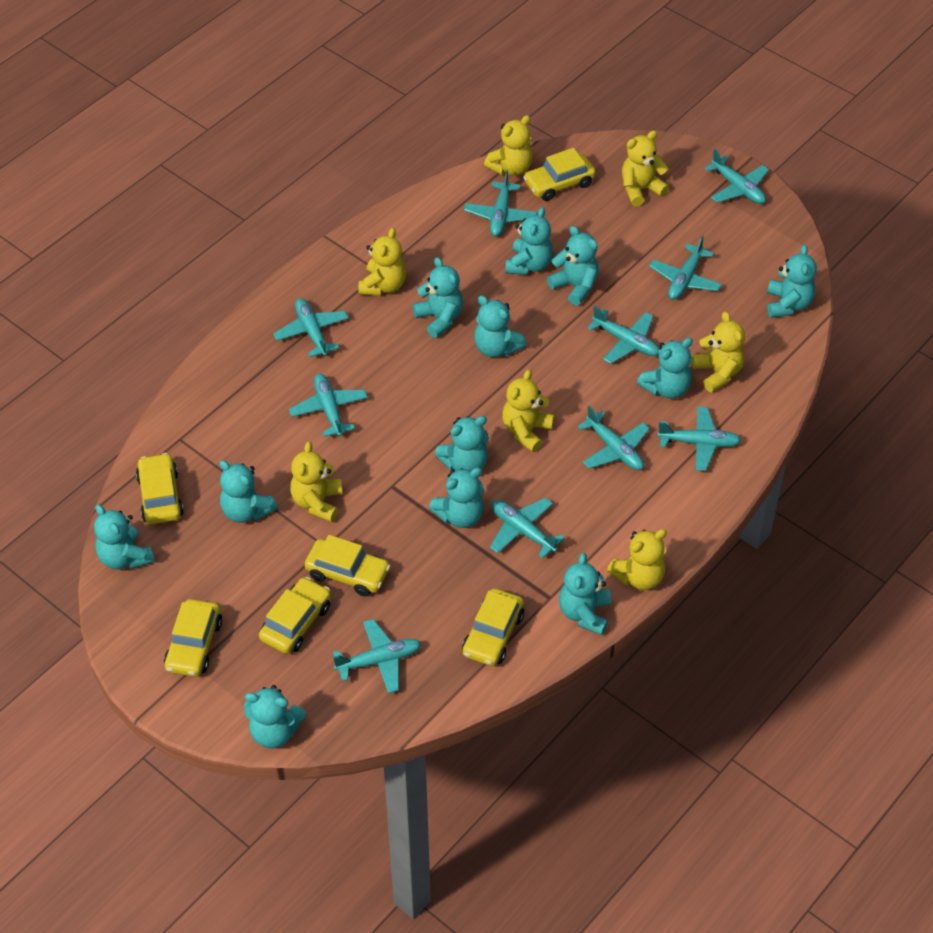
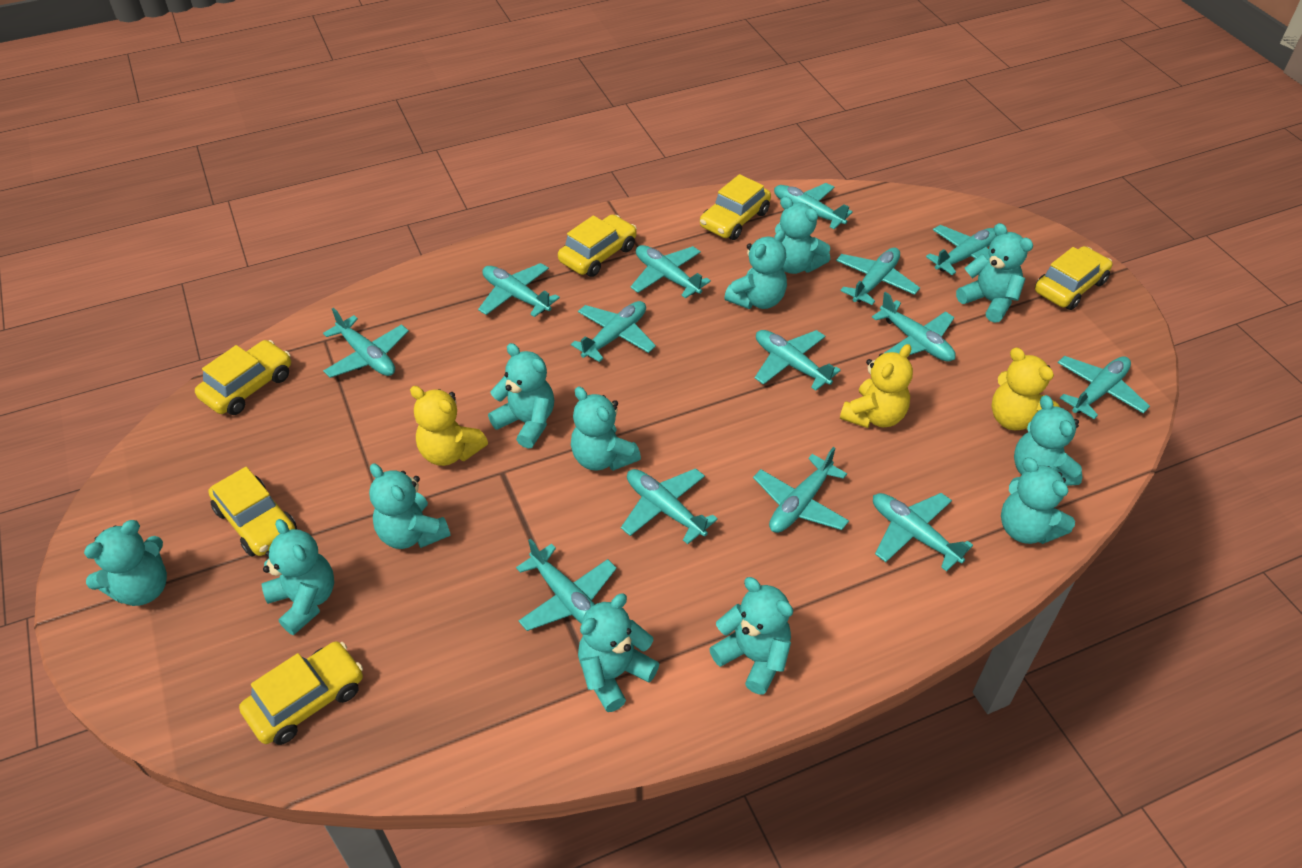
turquoise plane: 10 -> 14
yellow teddy bear: 7 -> 3

